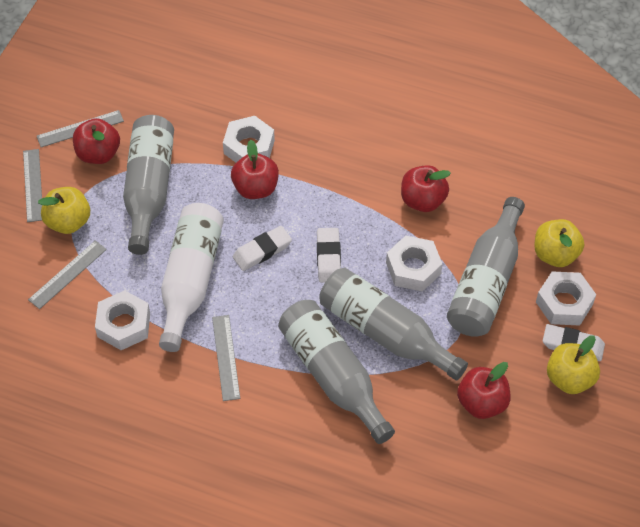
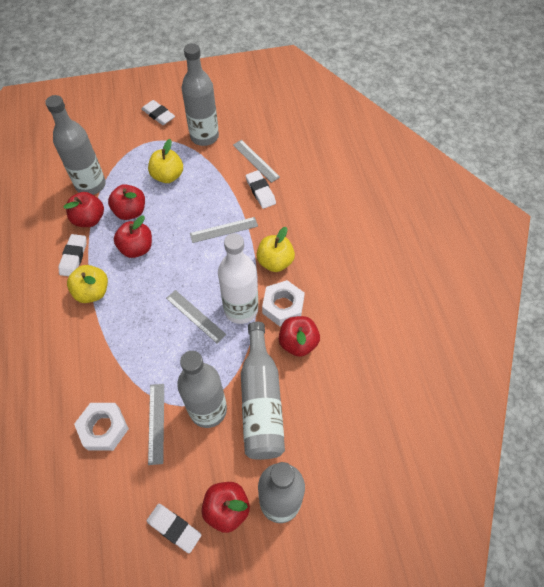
grey bottle: 4 -> 5
red apple: 4 -> 5
white eraser: 3 -> 4
white nut: 4 -> 2

